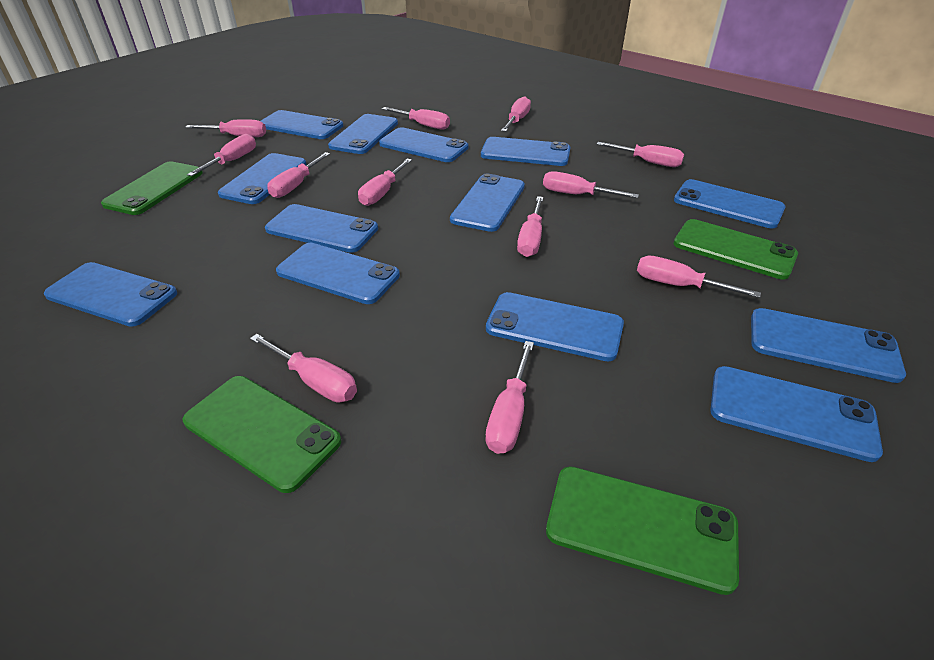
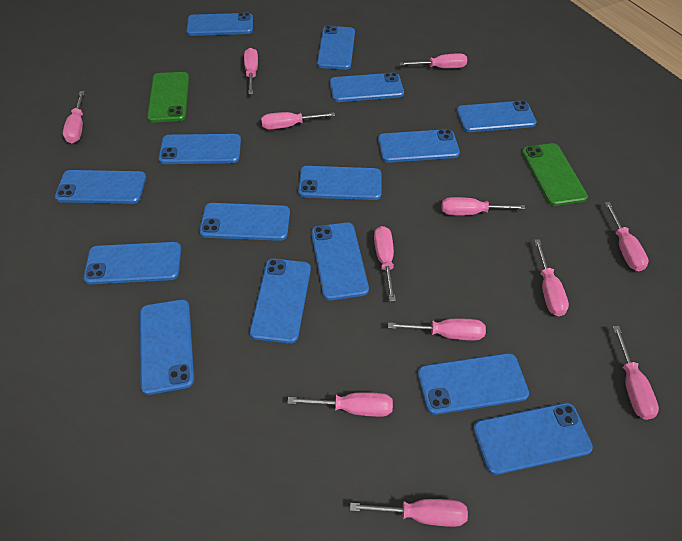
blue phone: 13 -> 15
green phone: 4 -> 2

